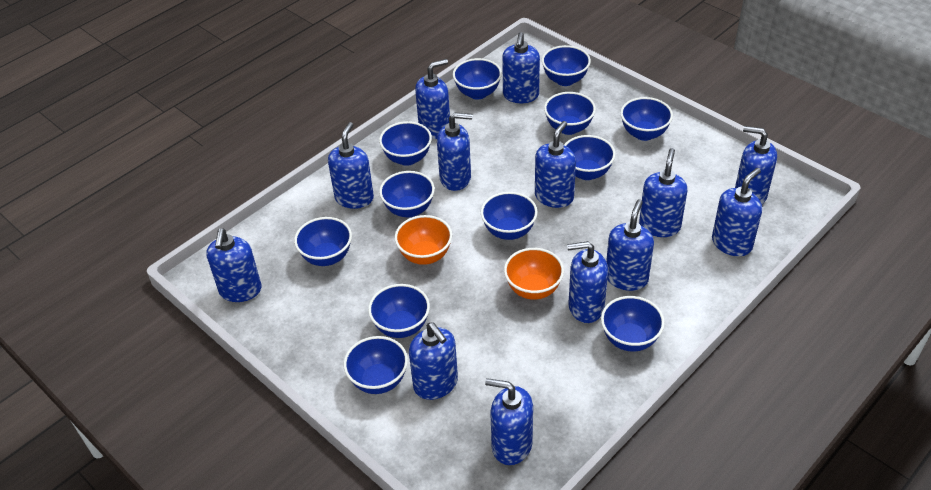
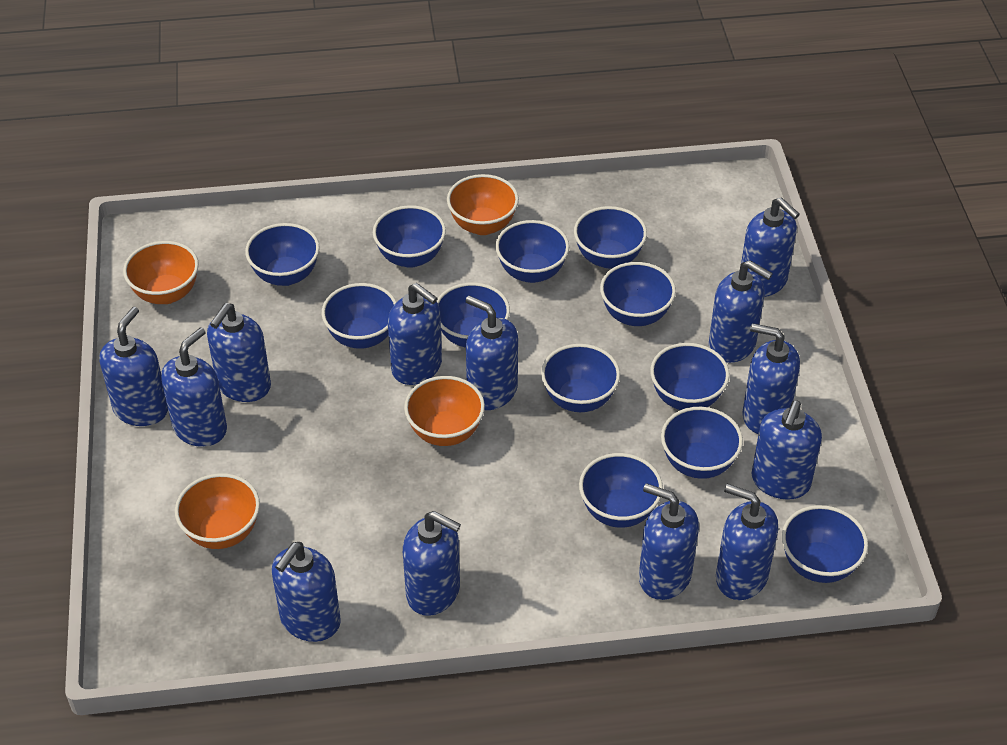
orange bowl: 2 -> 4

